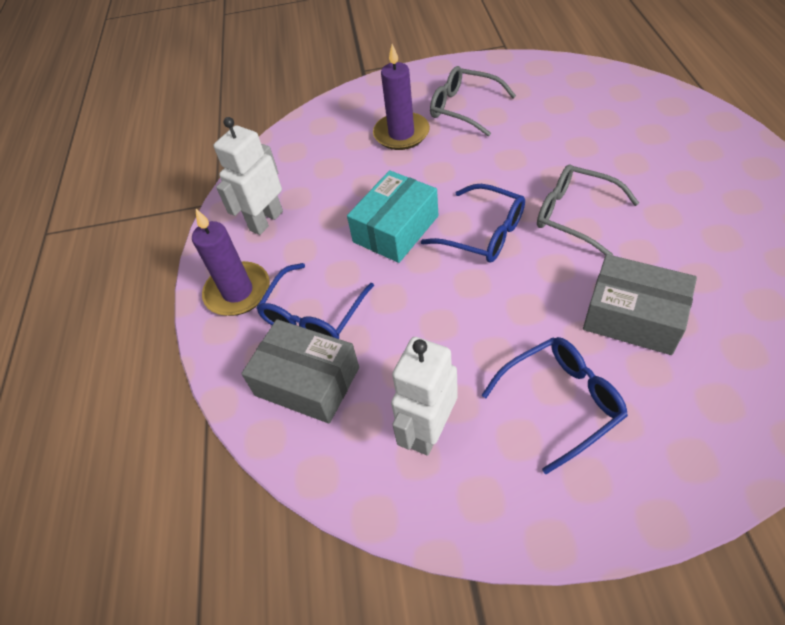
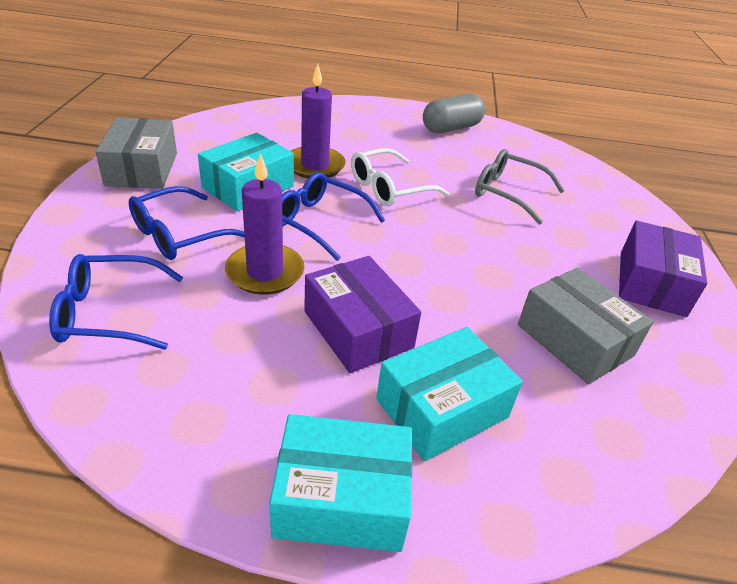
grey capsule: 0 -> 1
grey glasses: 2 -> 1
purple box: 0 -> 2
turquoise box: 1 -> 3
white glasses: 0 -> 1
white robot: 2 -> 0

